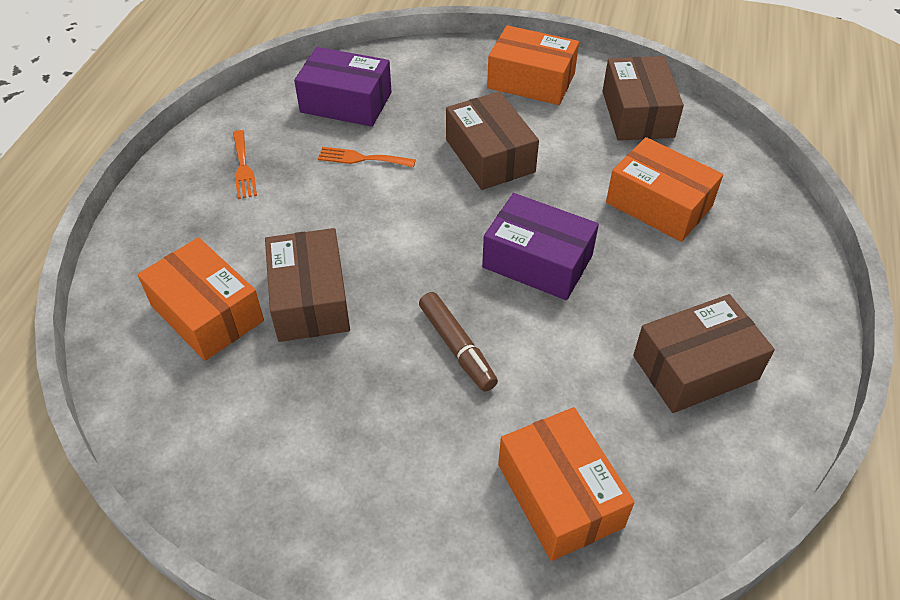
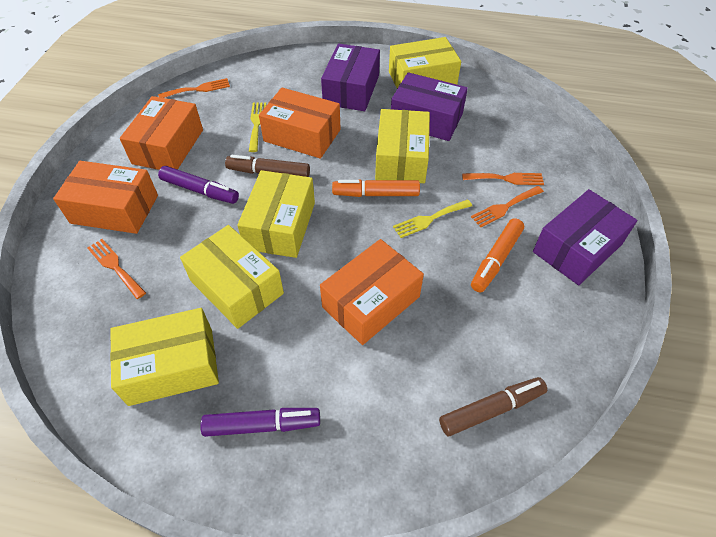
brown box: 4 -> 0
brown marker: 1 -> 2
orange fork: 2 -> 4
orange marker: 0 -> 2
purple box: 2 -> 3
purple marker: 0 -> 2
yellow box: 0 -> 5
yellow fork: 0 -> 2

